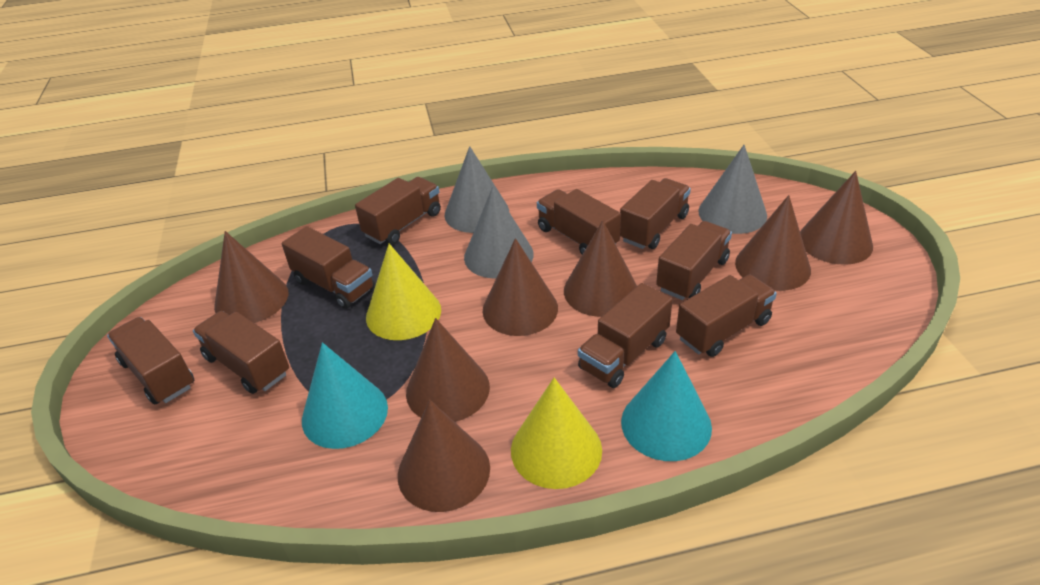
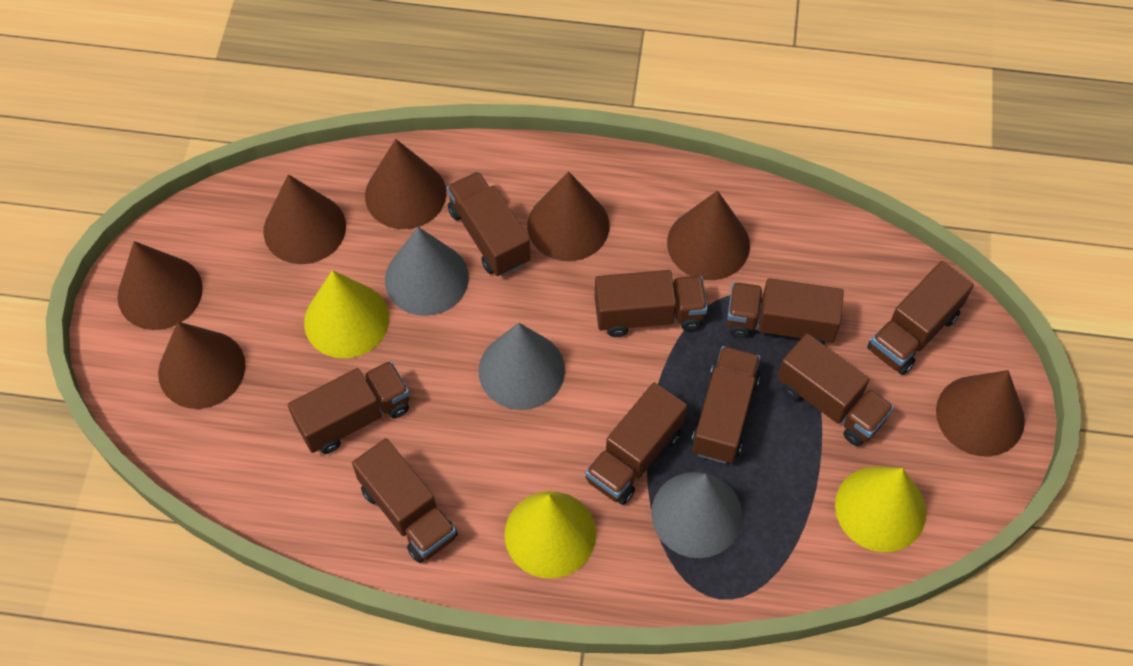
turquoise cone: 2 -> 0
yellow cone: 2 -> 3

